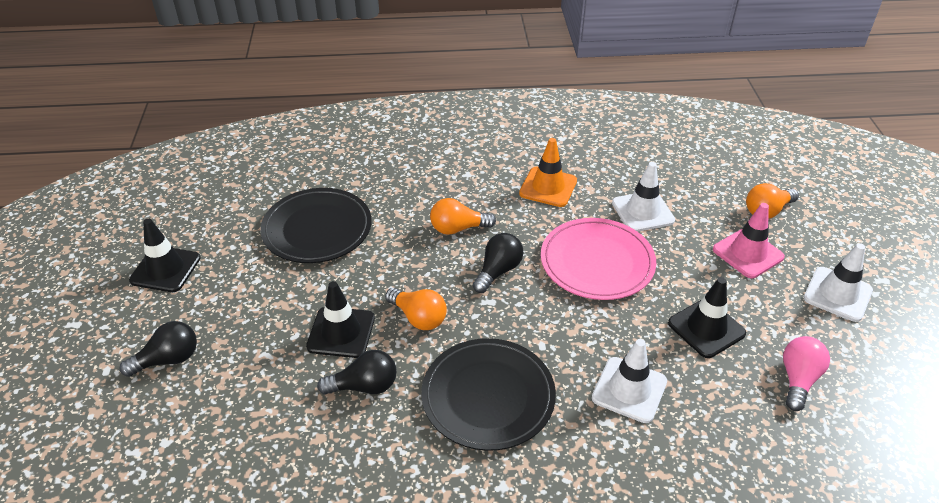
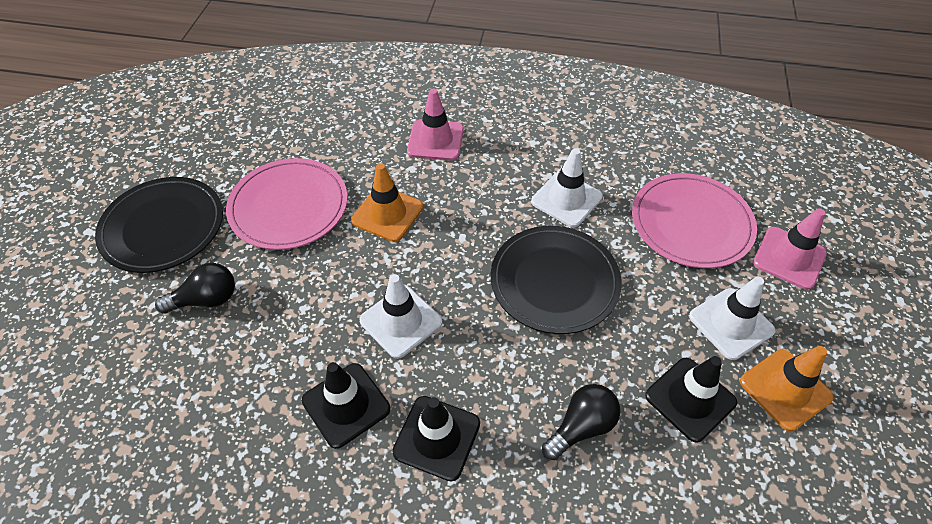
black light bulb: 3 -> 2
orange light bulb: 3 -> 0
orange traffic cone: 1 -> 2
pink light bulb: 1 -> 0
pink plate: 1 -> 2
pink traffic cone: 1 -> 2

